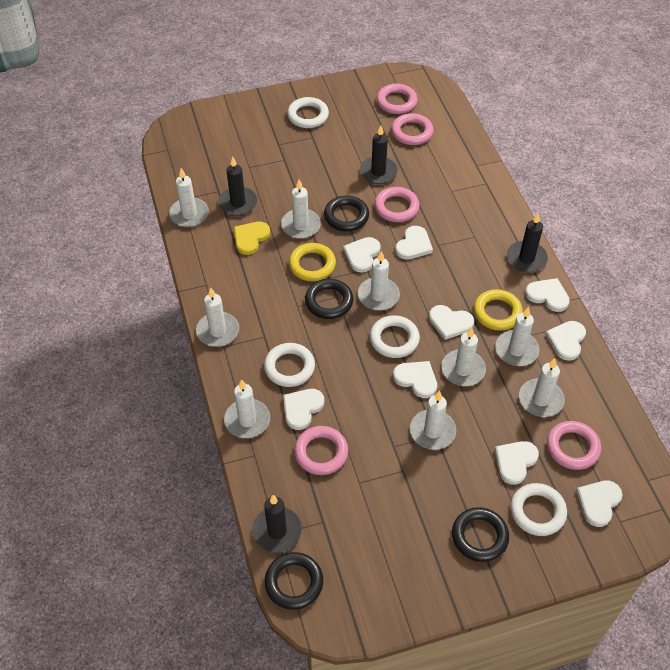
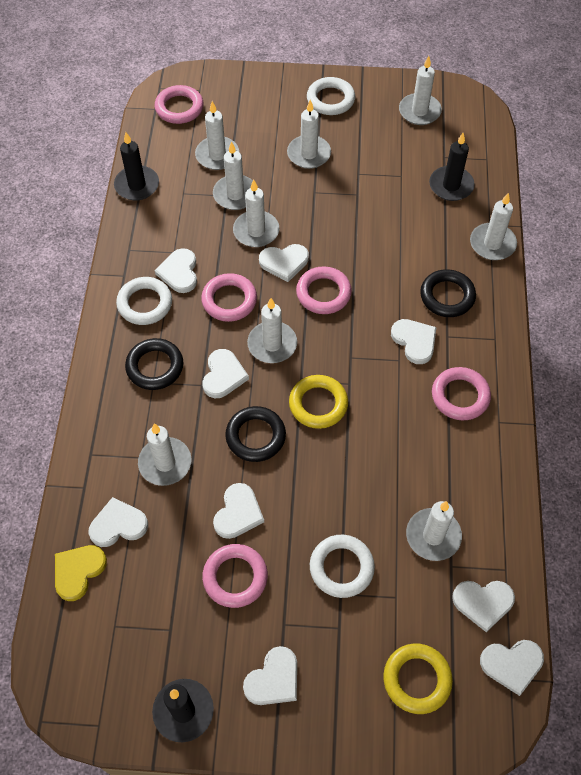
black candle: 4 -> 3
black ring: 4 -> 3
white ring: 4 -> 3

